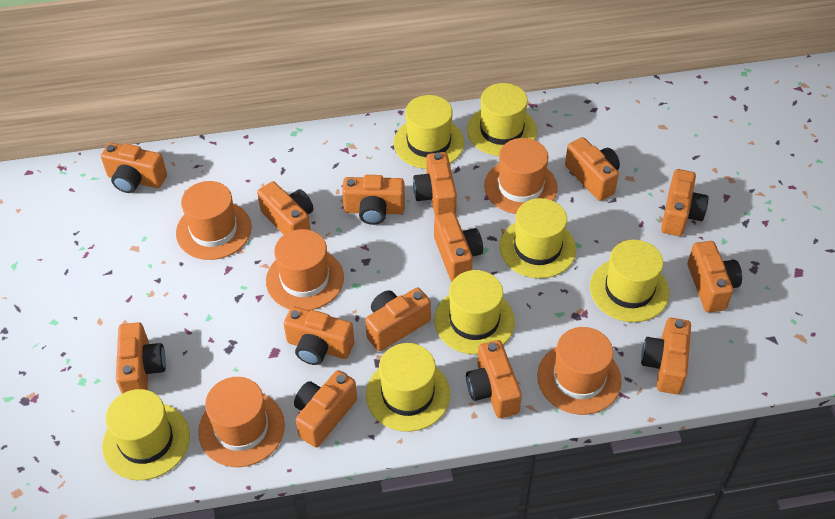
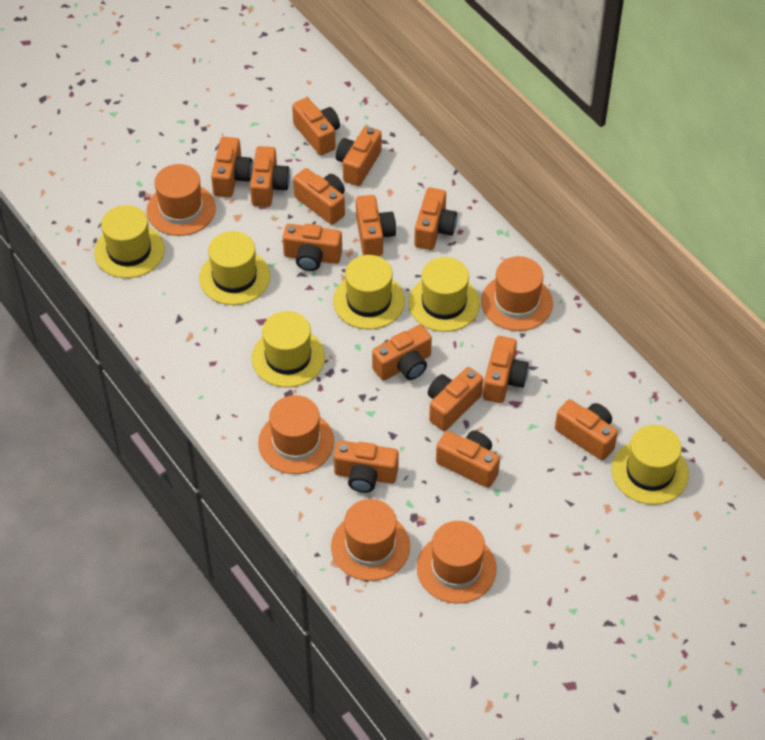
yellow hat: 7 -> 6

